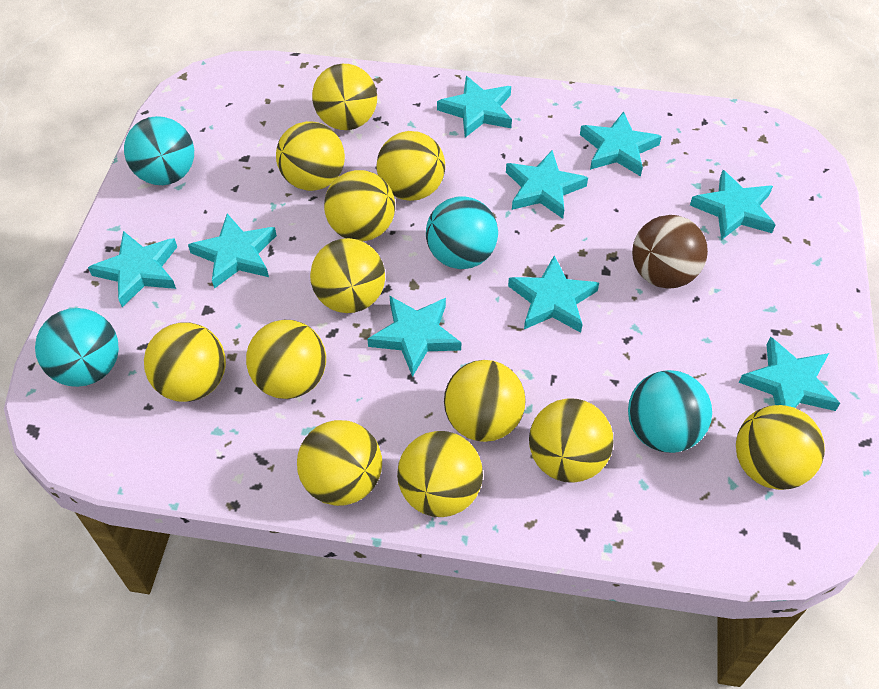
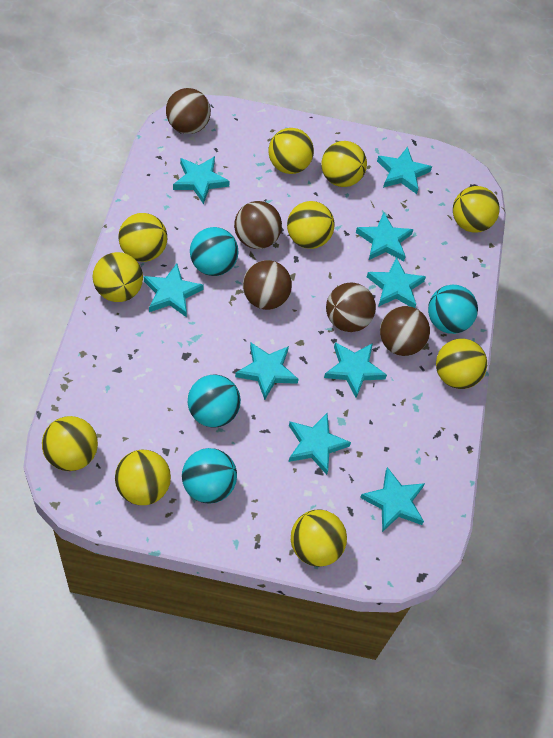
brown ball: 1 -> 5
yellow ball: 12 -> 10

